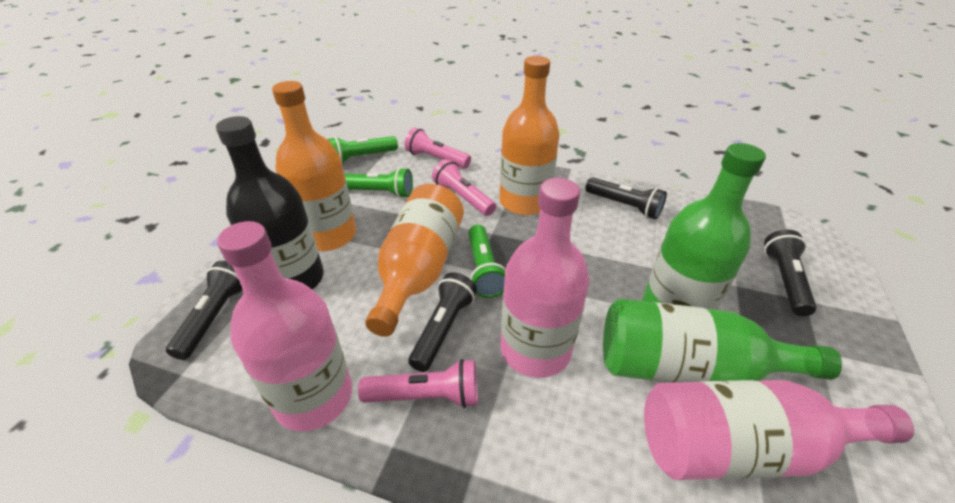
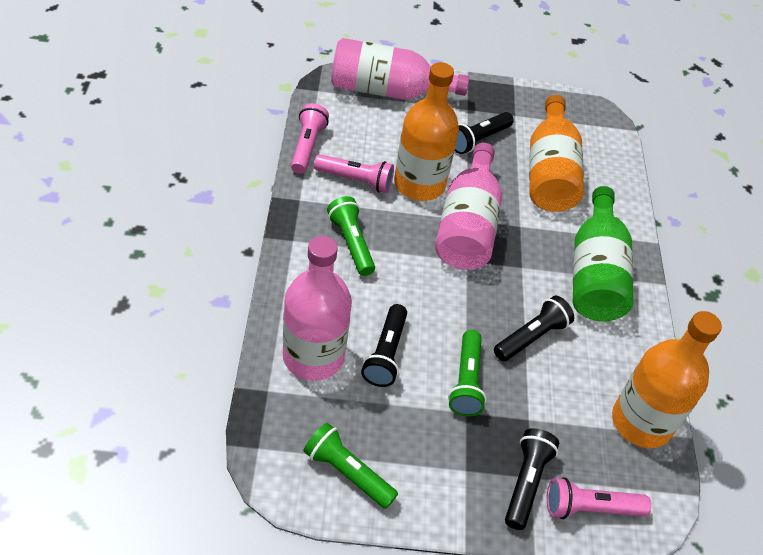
black bottle: 1 -> 0
green bottle: 2 -> 1

